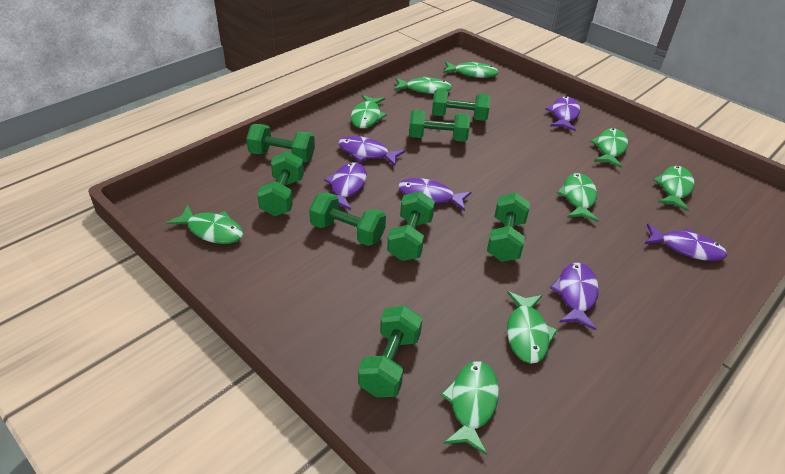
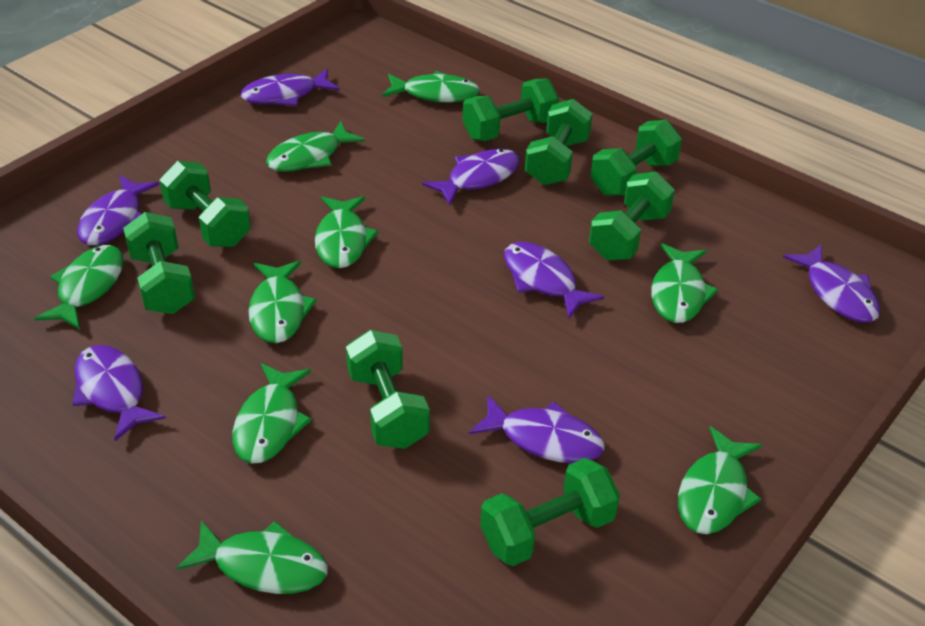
purple fish: 6 -> 7

